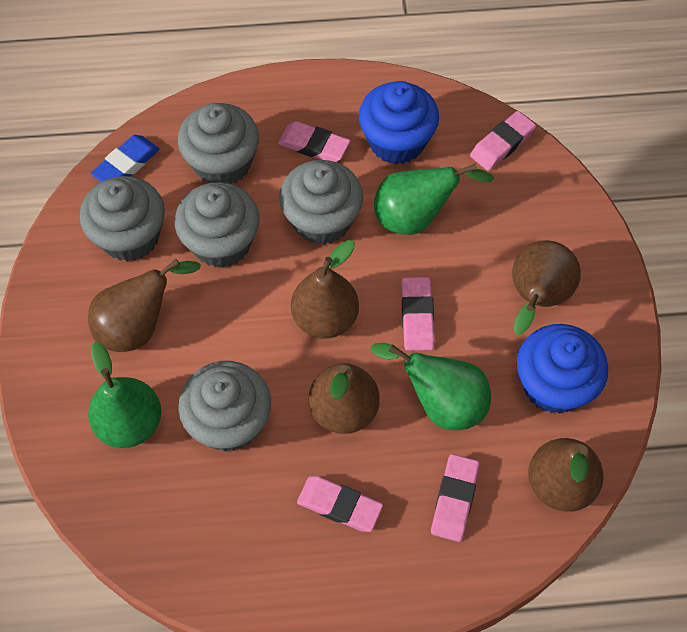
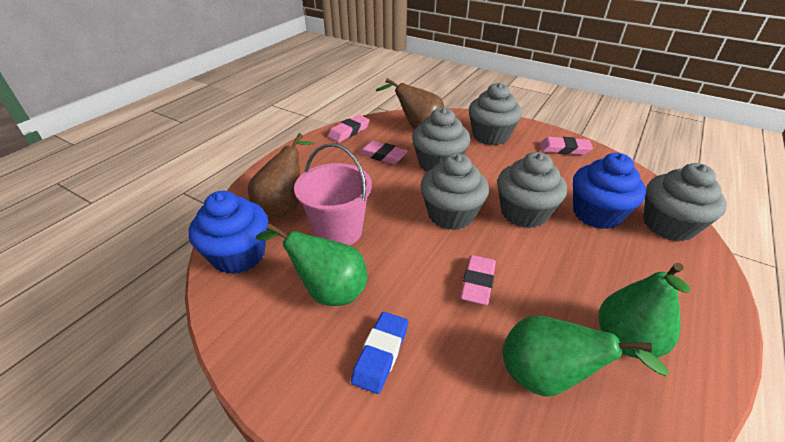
brown pear: 5 -> 2
pink bucket: 0 -> 1
pink eraser: 5 -> 4

